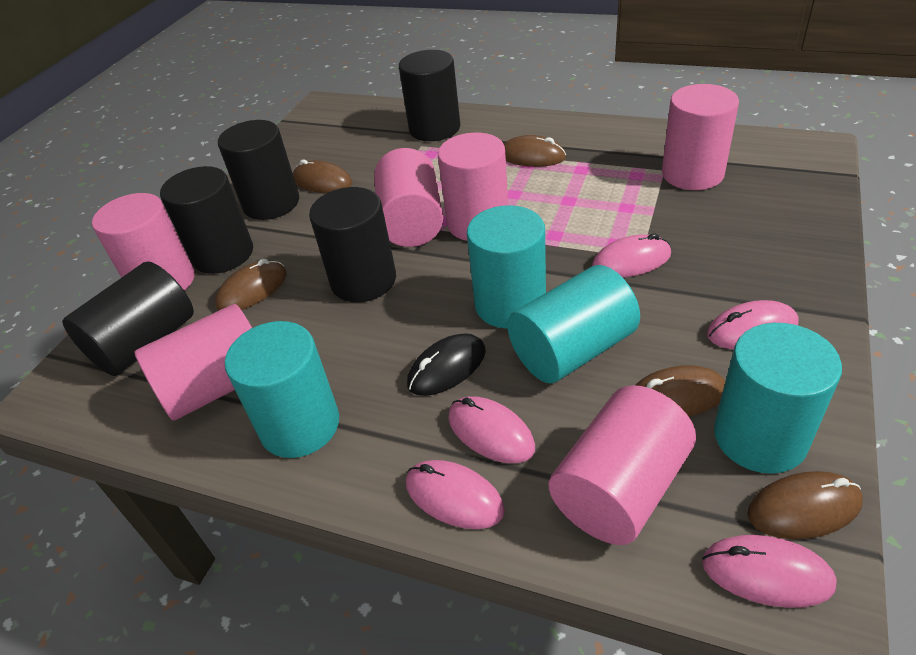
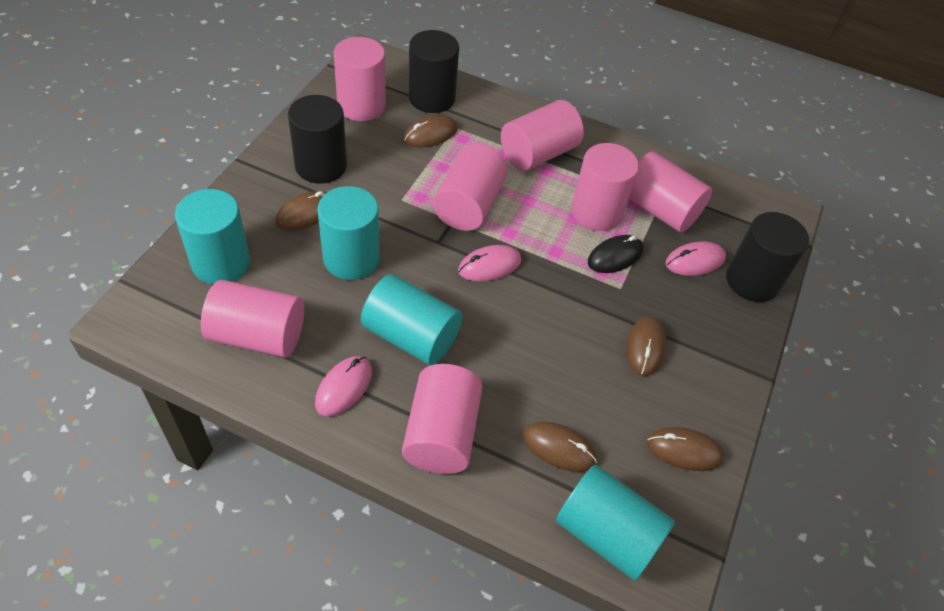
black cylinder: 5 -> 3
pink cylinder: 6 -> 7
pink mouse: 5 -> 3

